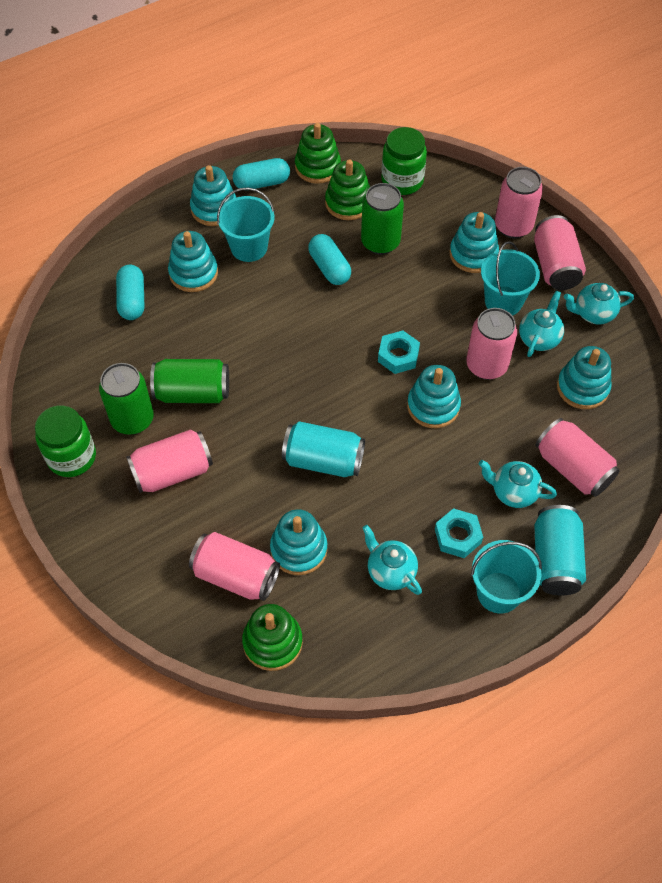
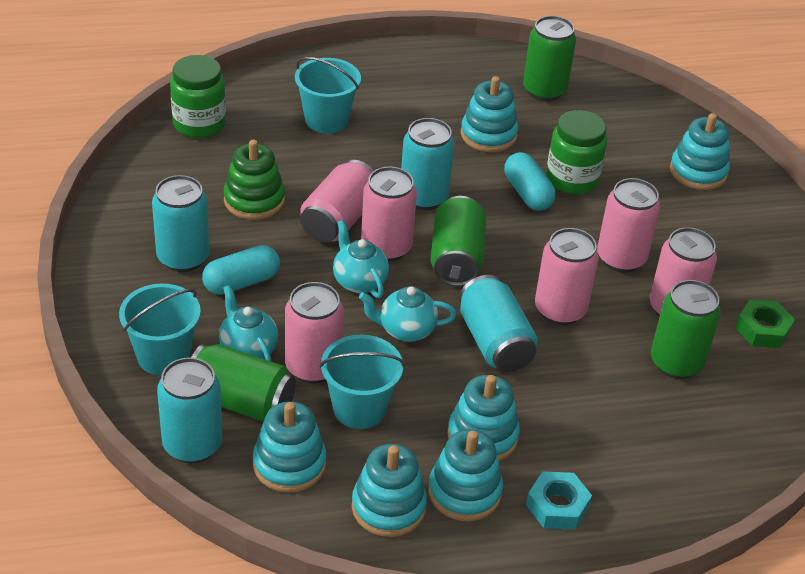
green can: 3 -> 4
green nut: 0 -> 1
green stacking toy: 3 -> 1
turquoise can: 2 -> 4
turquoise capsule: 3 -> 2
turquoise nut: 2 -> 1
turquoise teapot: 4 -> 3

